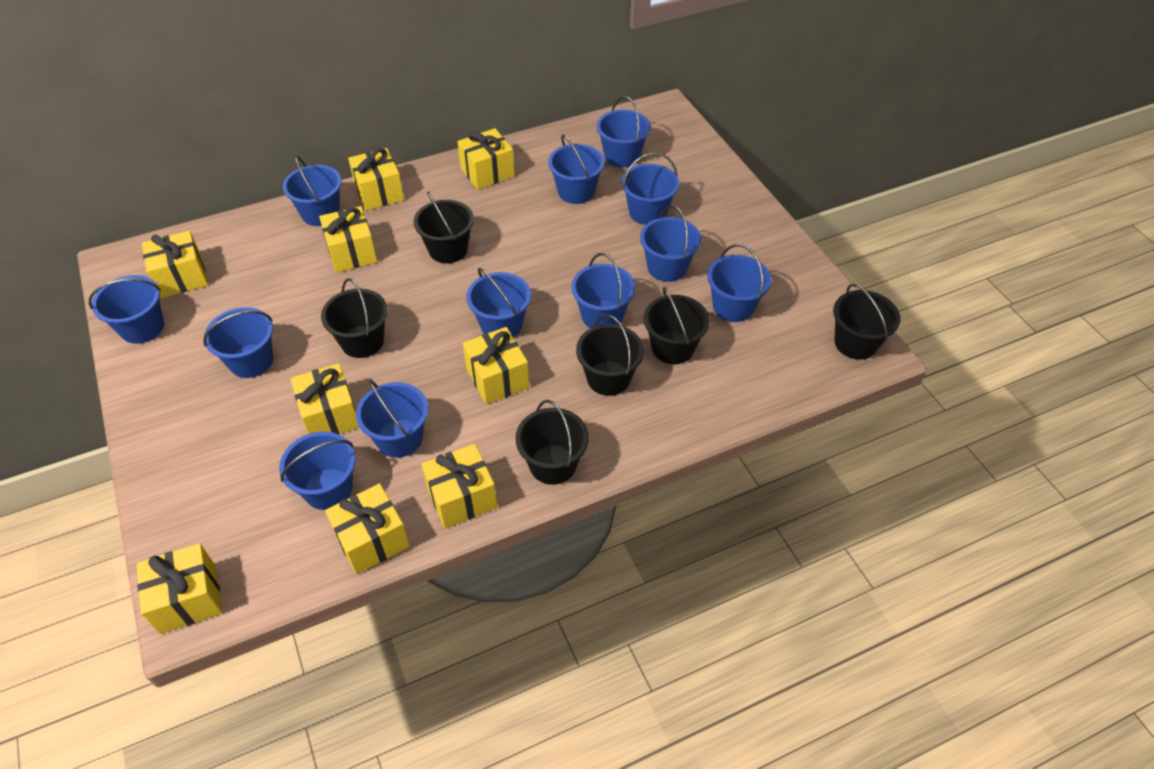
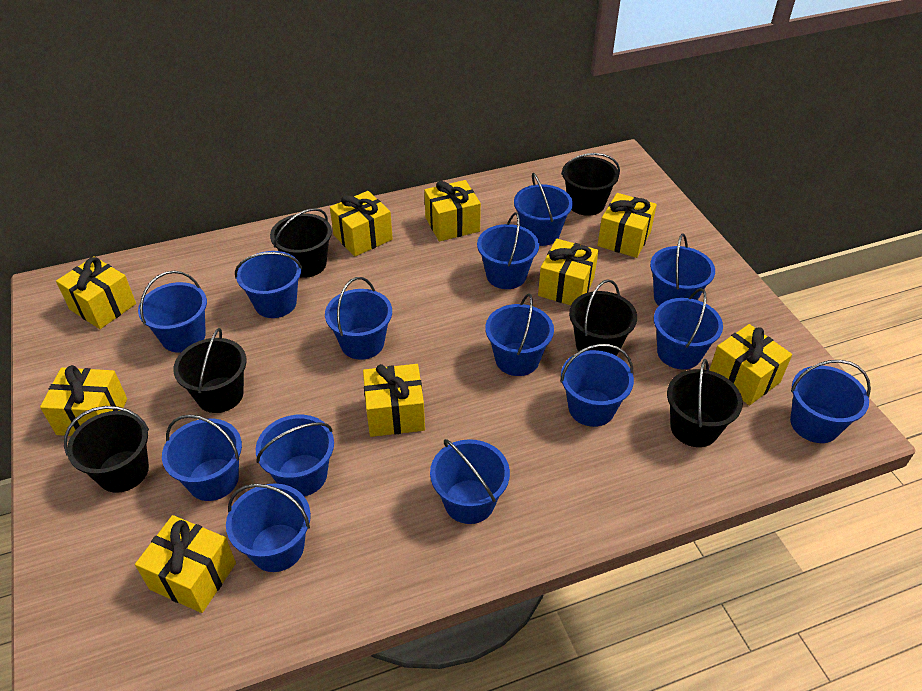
blue bucket: 12 -> 14

